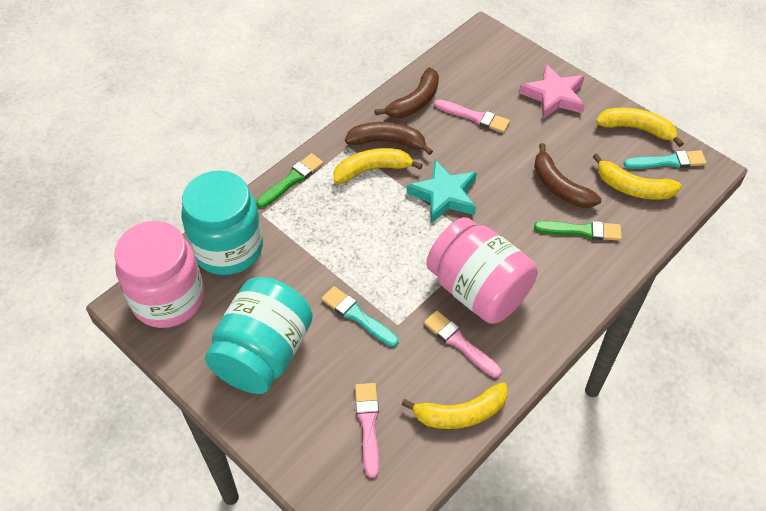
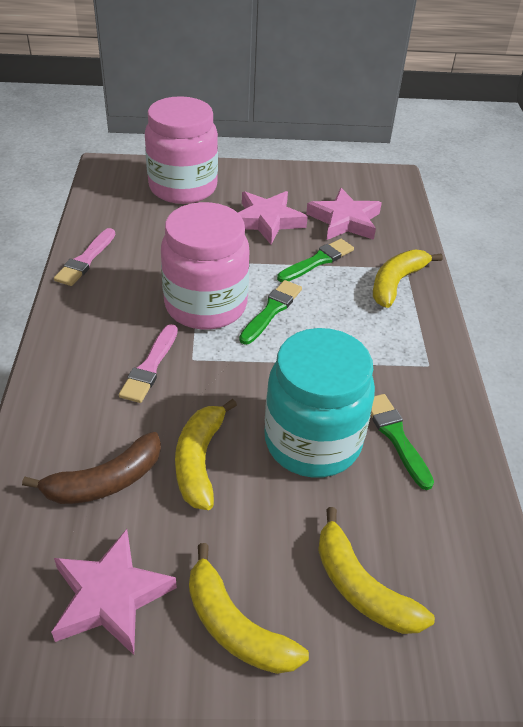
brown banana: 3 -> 1
green brush: 2 -> 3
pink brush: 3 -> 2
pink star: 1 -> 3
turquoise brush: 2 -> 0
turquoise jar: 2 -> 1
turquoise star: 1 -> 0

